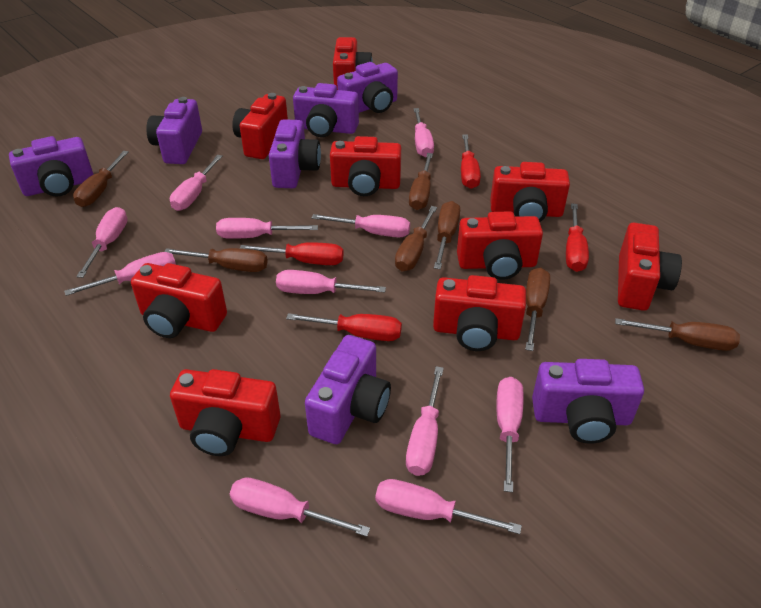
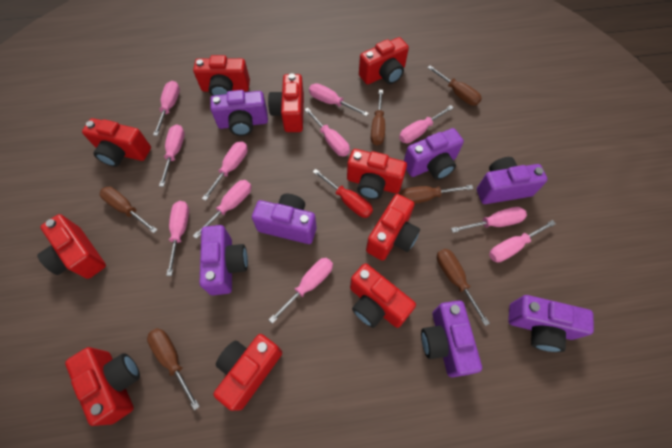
brown screwdriver: 7 -> 6
red camera: 9 -> 10
red screwdriver: 4 -> 1

